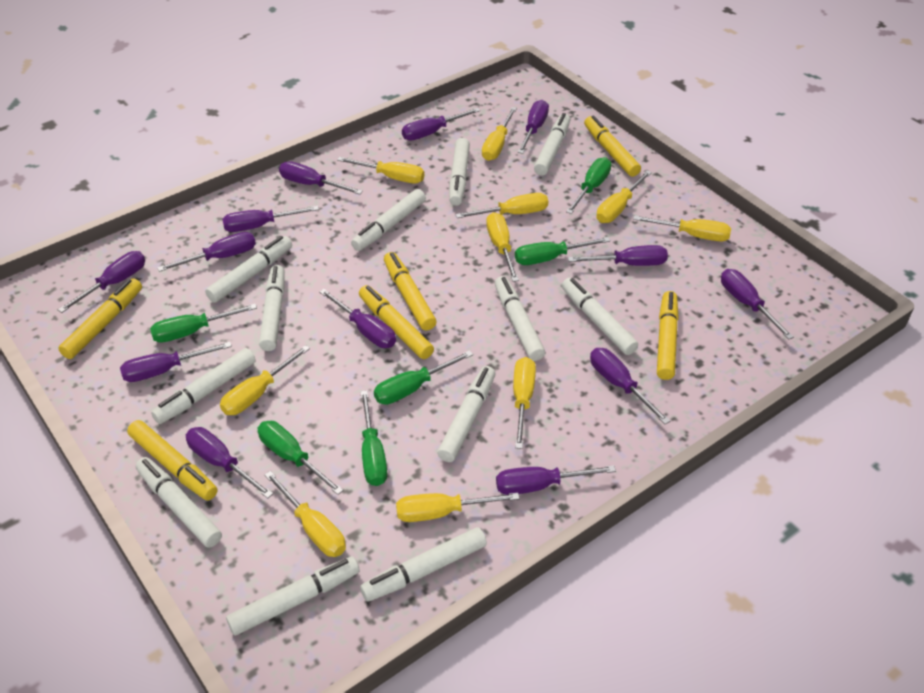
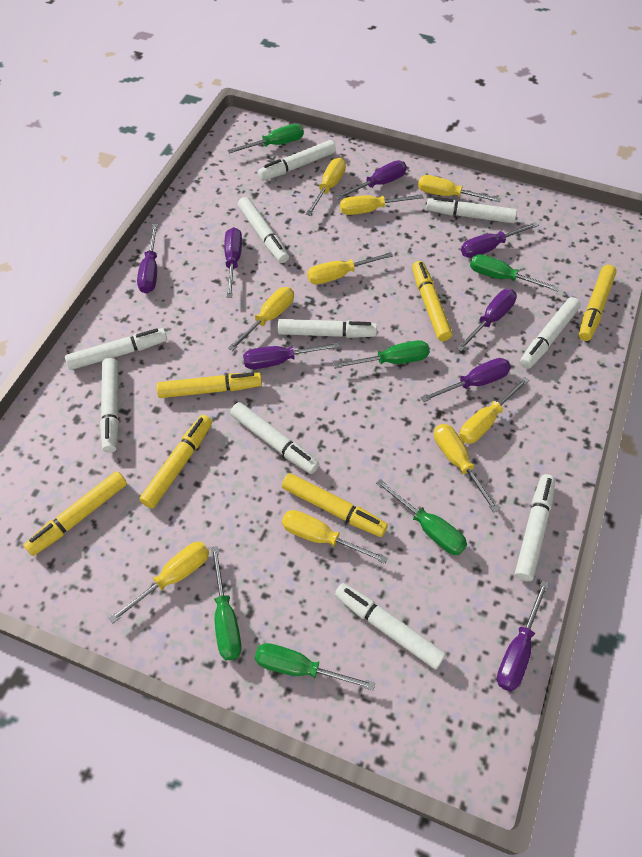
purple screwdriver: 13 -> 8
white marker: 12 -> 10
yellow screwdriver: 10 -> 9

